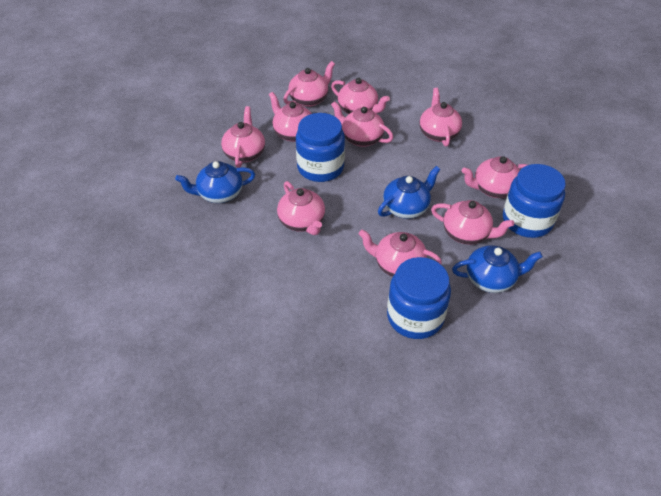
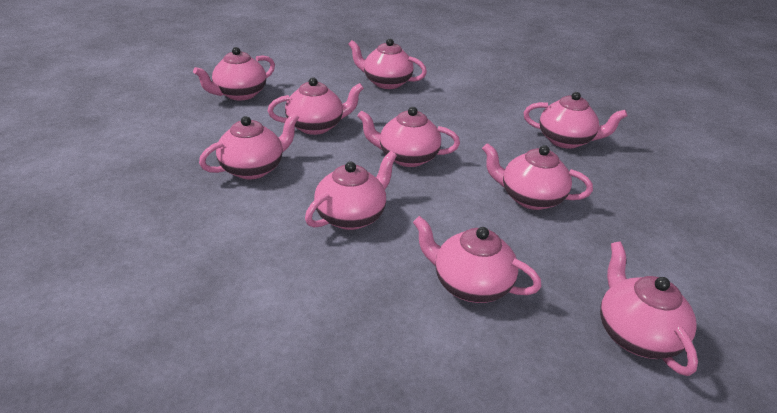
blue jar: 3 -> 0
blue teapot: 3 -> 0

